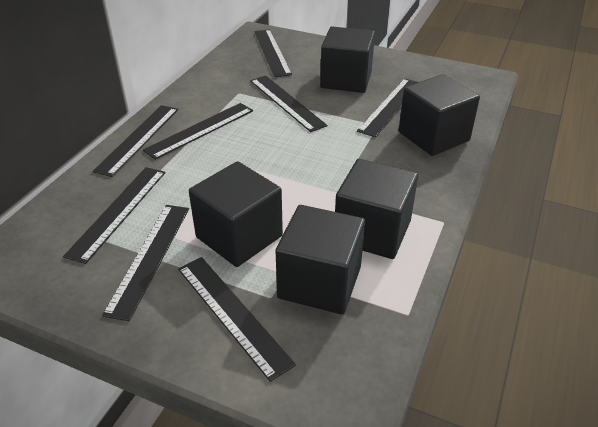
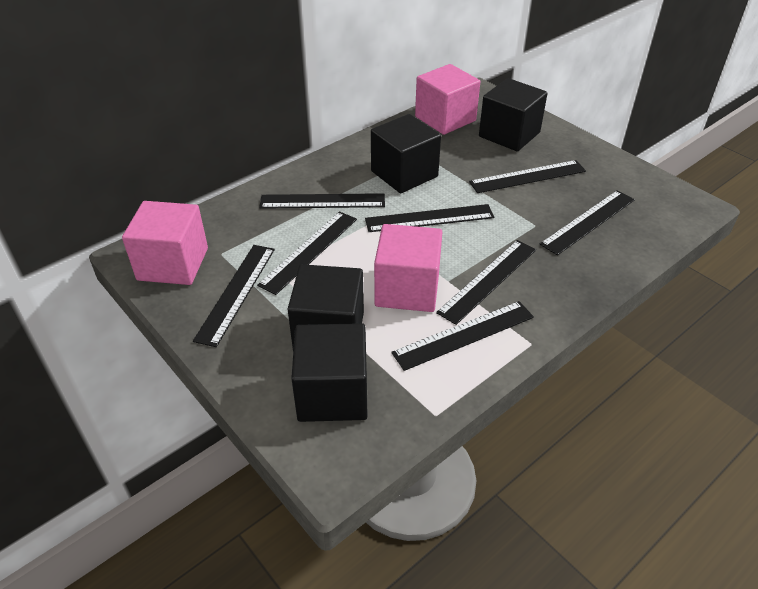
black cube: 5 -> 4
pink cube: 0 -> 3

